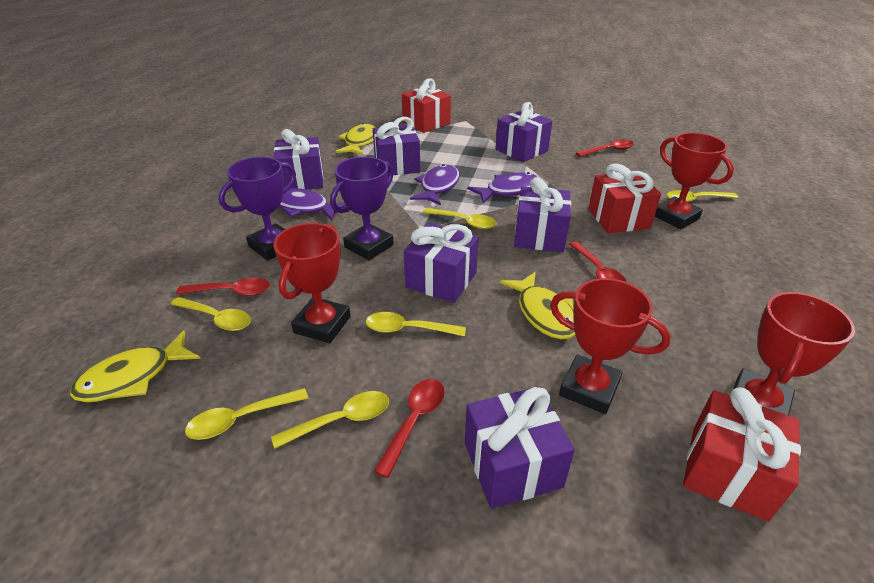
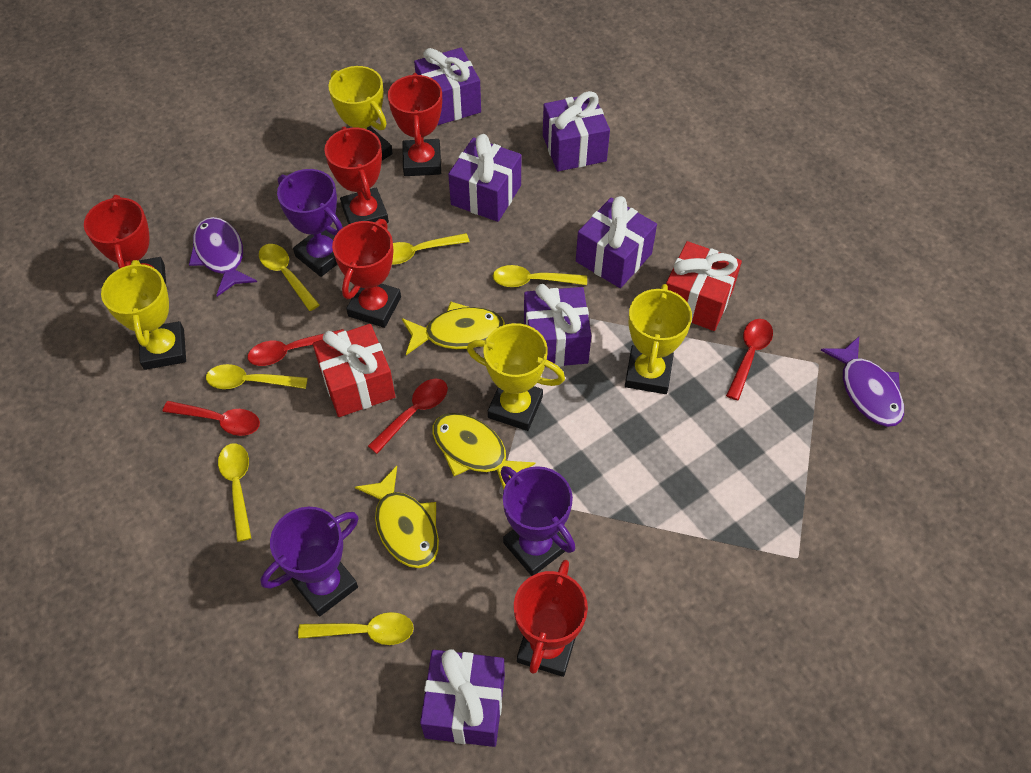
purple fish: 3 -> 2
purple trophy: 2 -> 3
red gift: 3 -> 2
red trophy: 4 -> 5
yellow trophy: 0 -> 4

